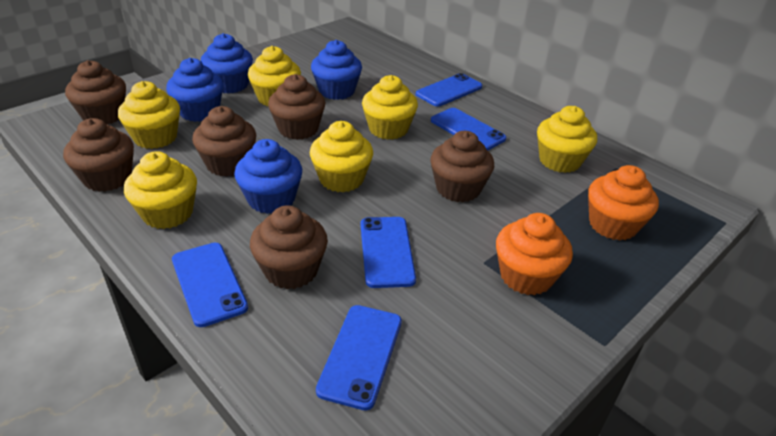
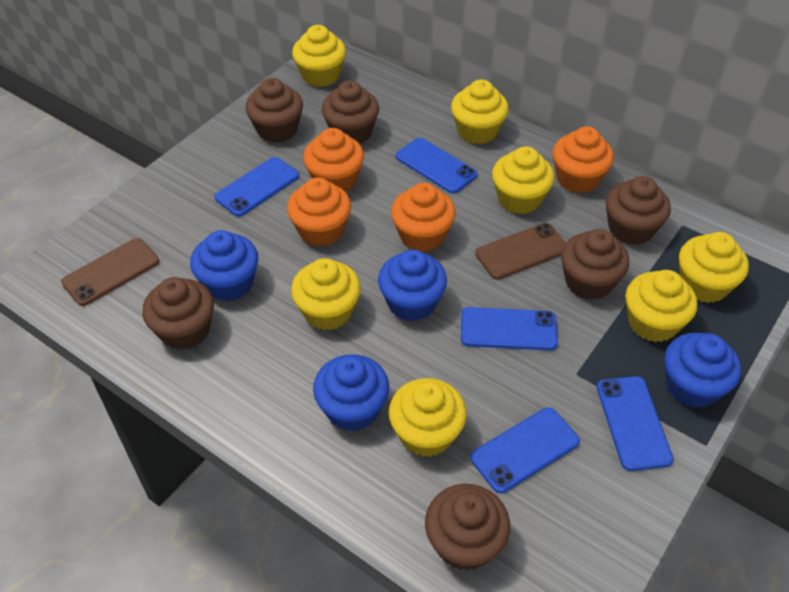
brown phone: 0 -> 2
orange cupcake: 2 -> 4
yellow cupcake: 6 -> 7

